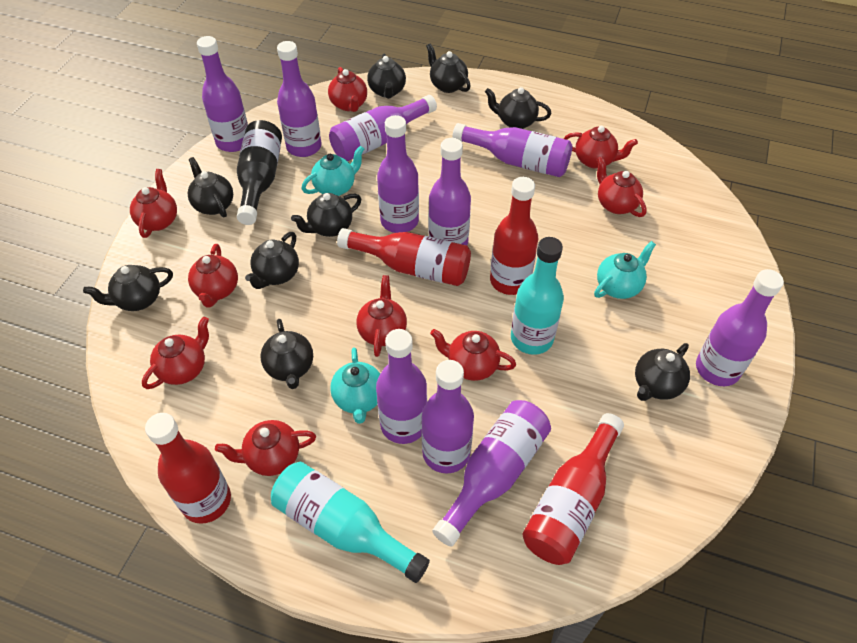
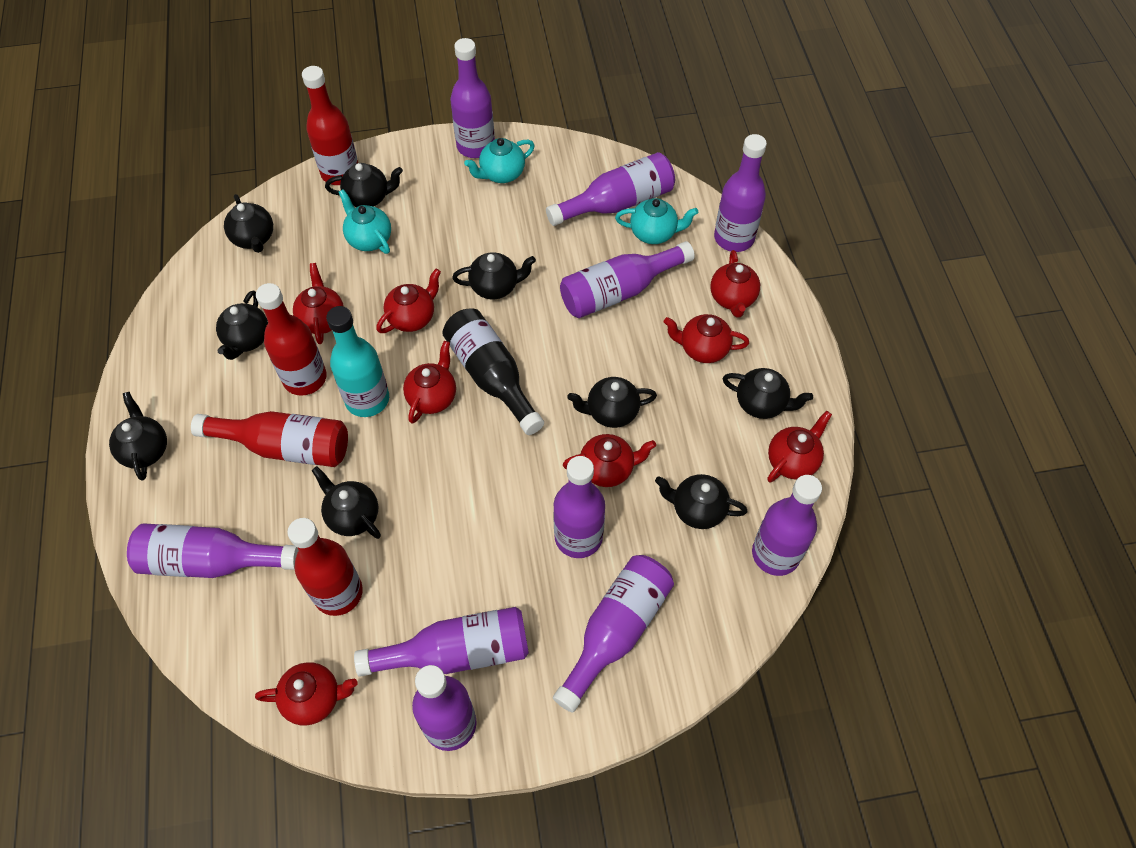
red teapot: 9 -> 8
turquoise bottle: 2 -> 1

